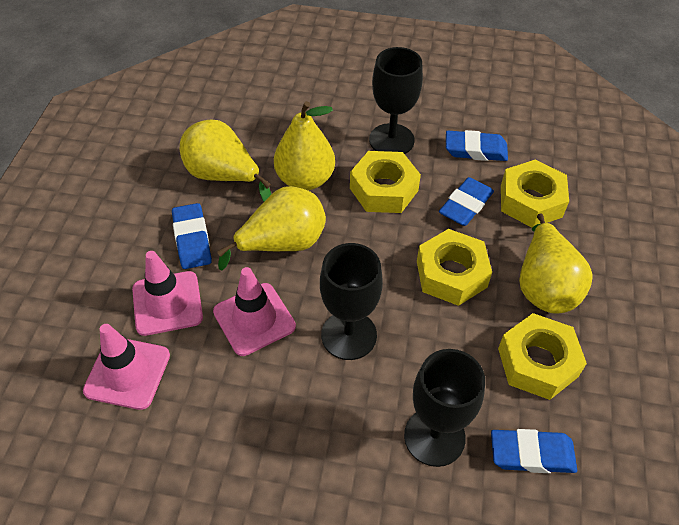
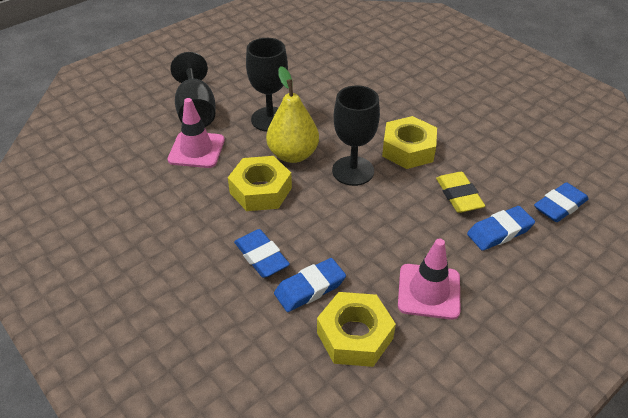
pink traffic cone: 3 -> 2
yellow eraser: 0 -> 1
yellow nut: 4 -> 3
yellow pear: 4 -> 1

